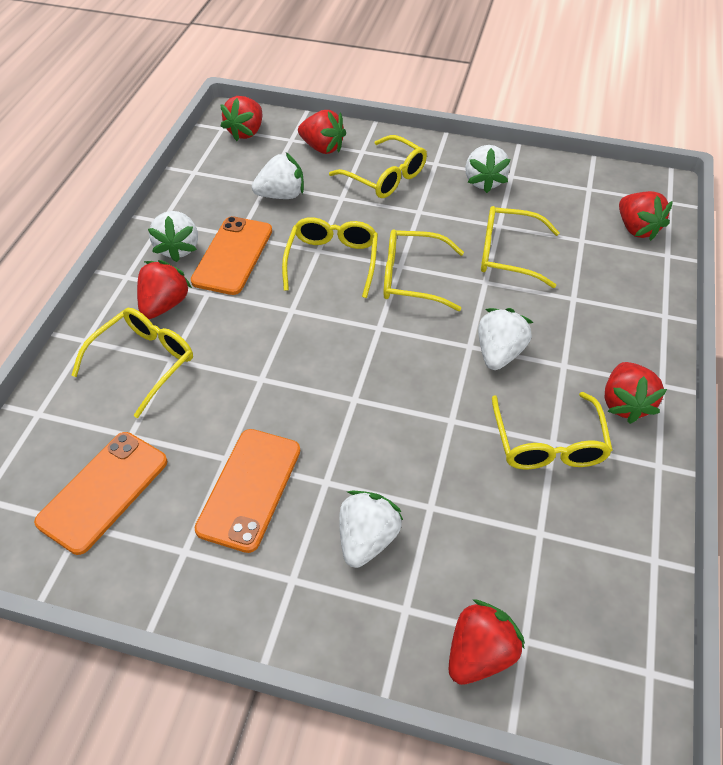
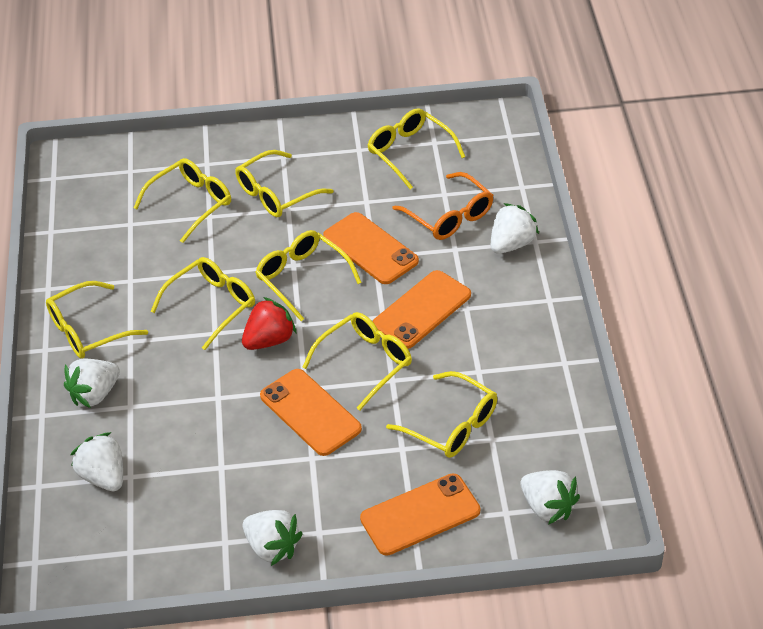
orange glasses: 0 -> 1
orange phone: 3 -> 4
red strawberry: 6 -> 1
yellow glasses: 6 -> 8

